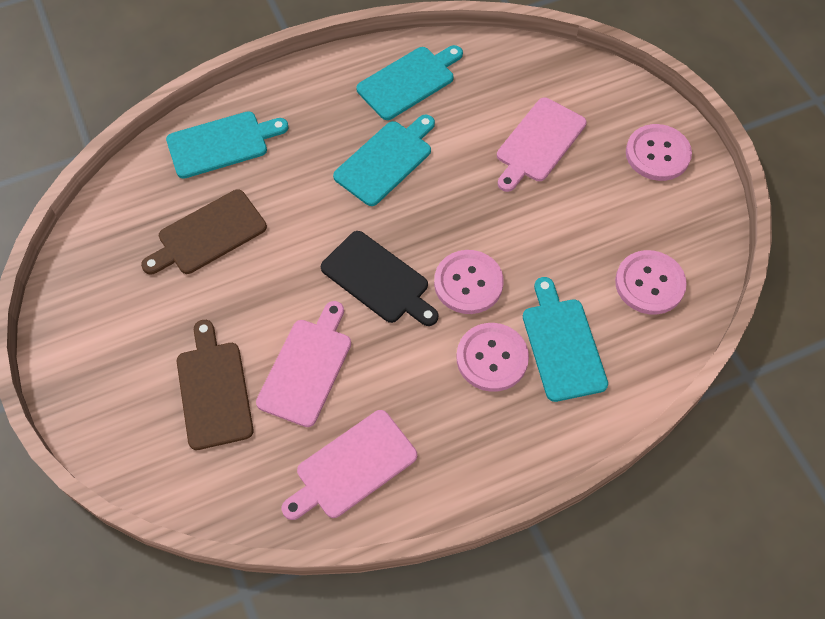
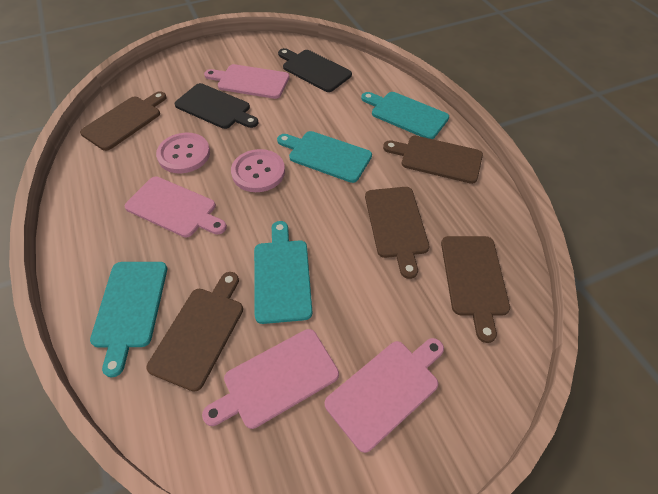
black cutting board: 1 -> 2
brown cutting board: 2 -> 5
pink button: 4 -> 2
pink cutting board: 3 -> 4

